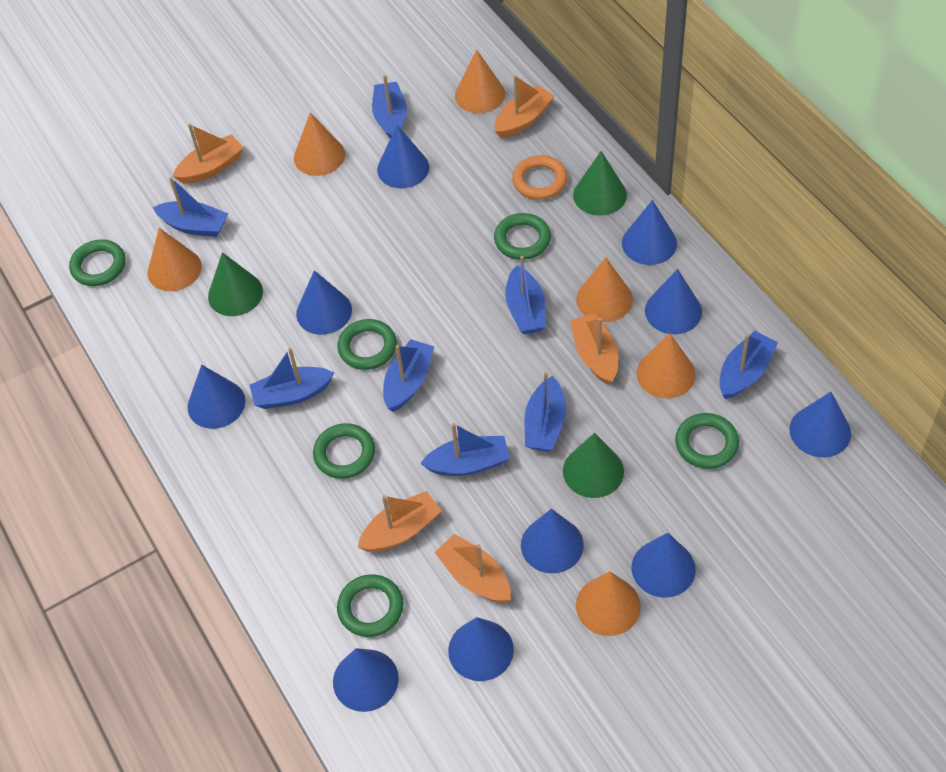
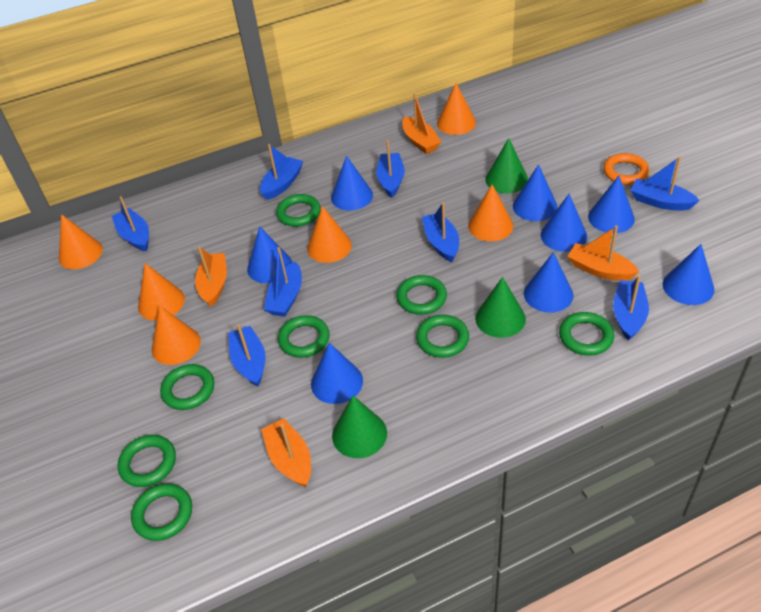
blue cone: 10 -> 8
green ring: 6 -> 8
orange boat: 5 -> 4

